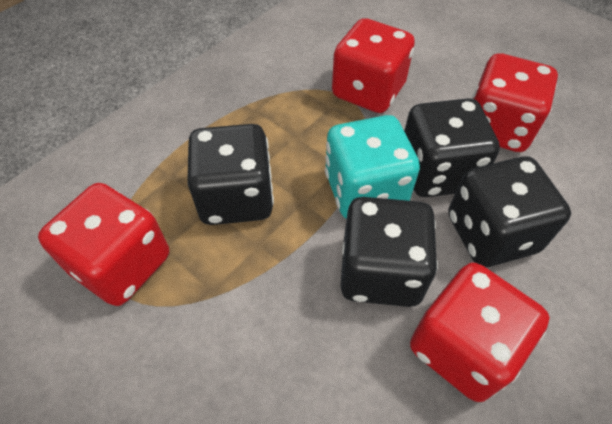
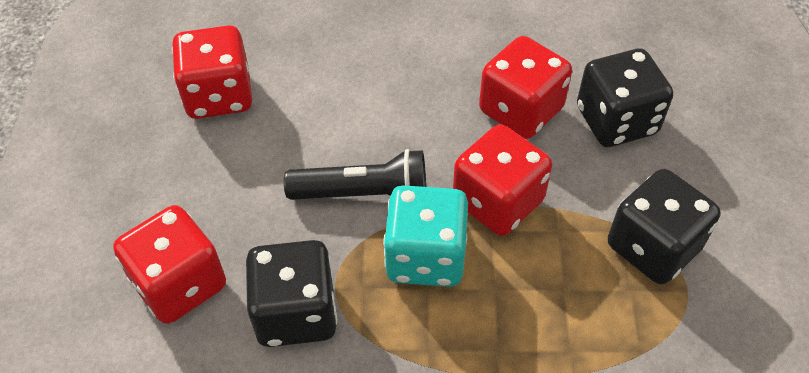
black dice: 4 -> 3
black flashlight: 0 -> 1

